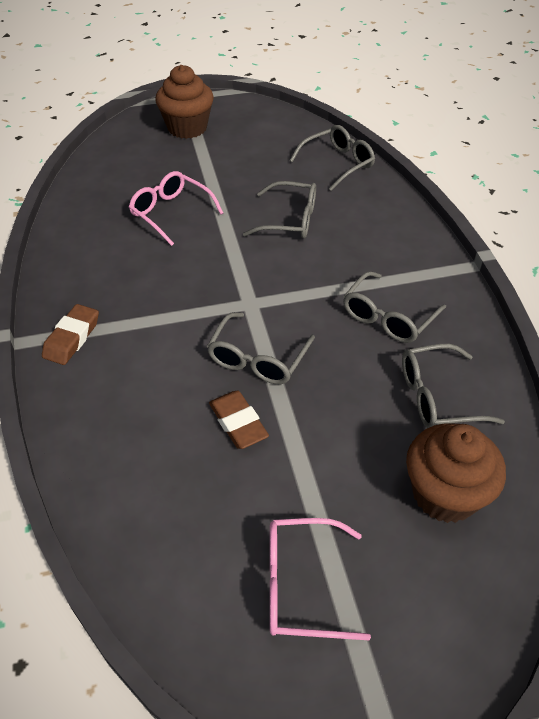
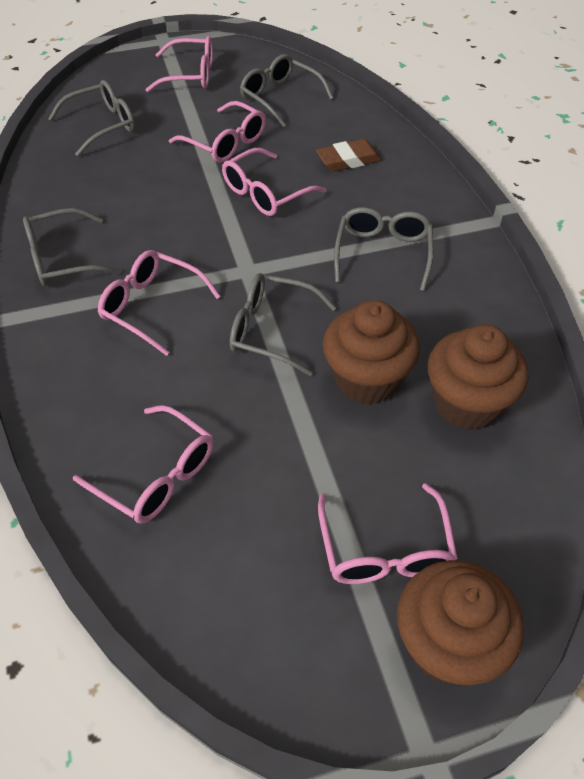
brown cupcake: 2 -> 3
brown eraser: 2 -> 1
pink glasses: 2 -> 6

